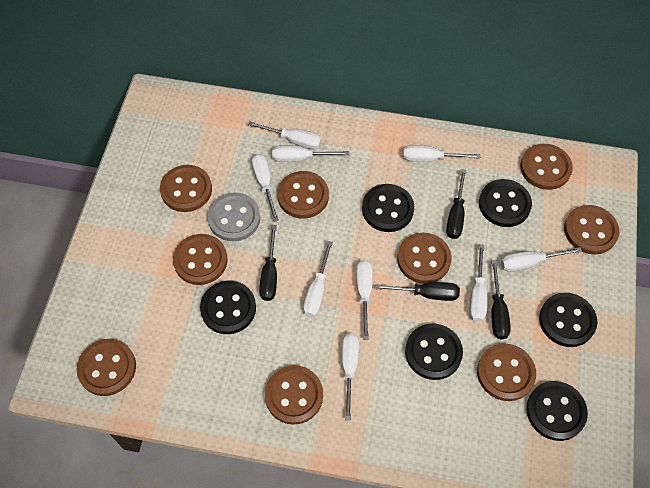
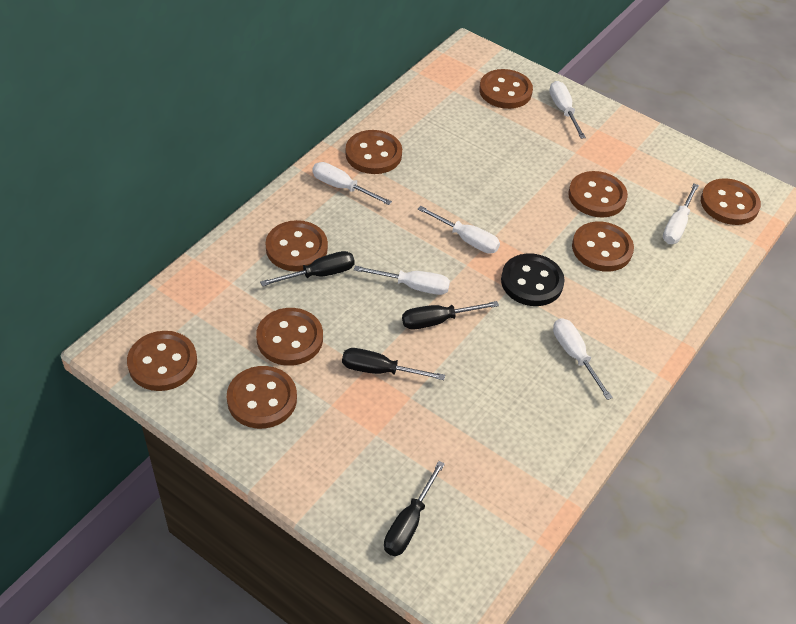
black button: 6 -> 1
grey button: 1 -> 0
white screwdriver: 9 -> 6

